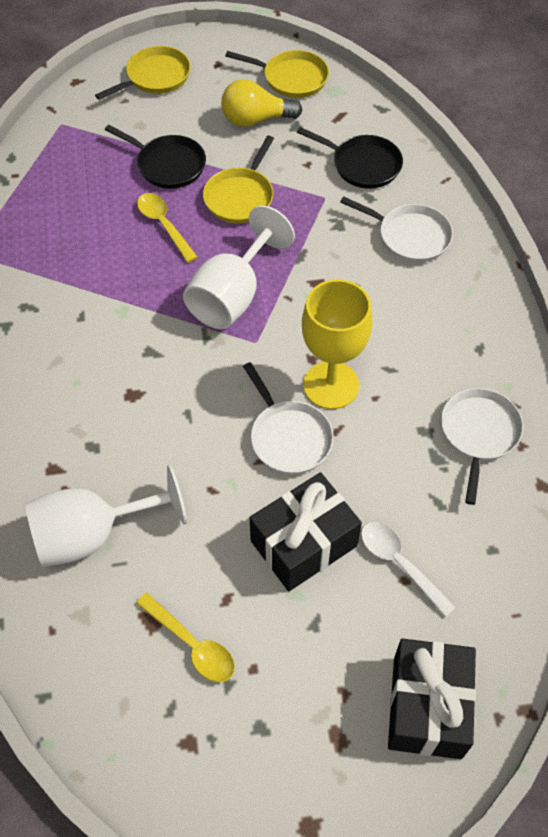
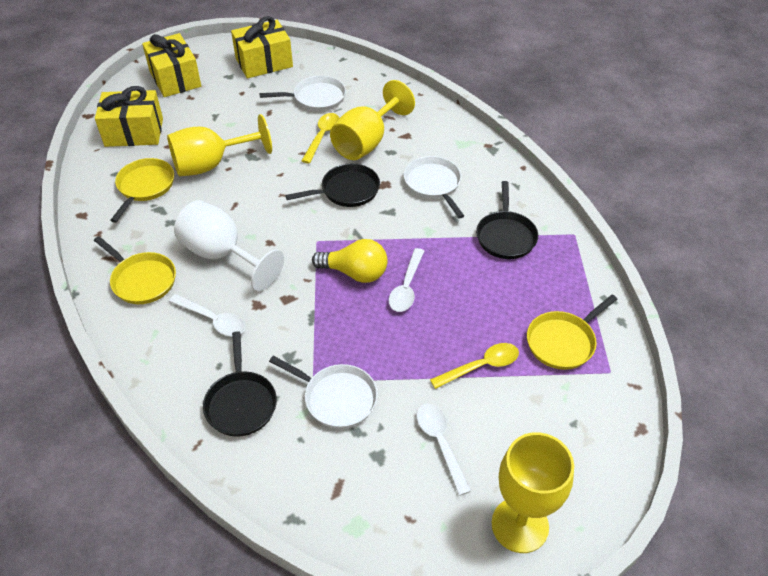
black gift: 2 -> 0
black pan: 2 -> 3
white goblet: 2 -> 1
white spoon: 1 -> 3
yellow gift: 0 -> 3
yellow goblet: 1 -> 3

